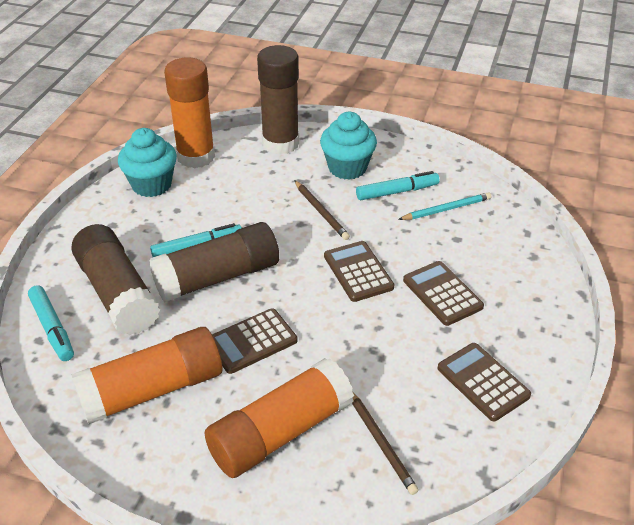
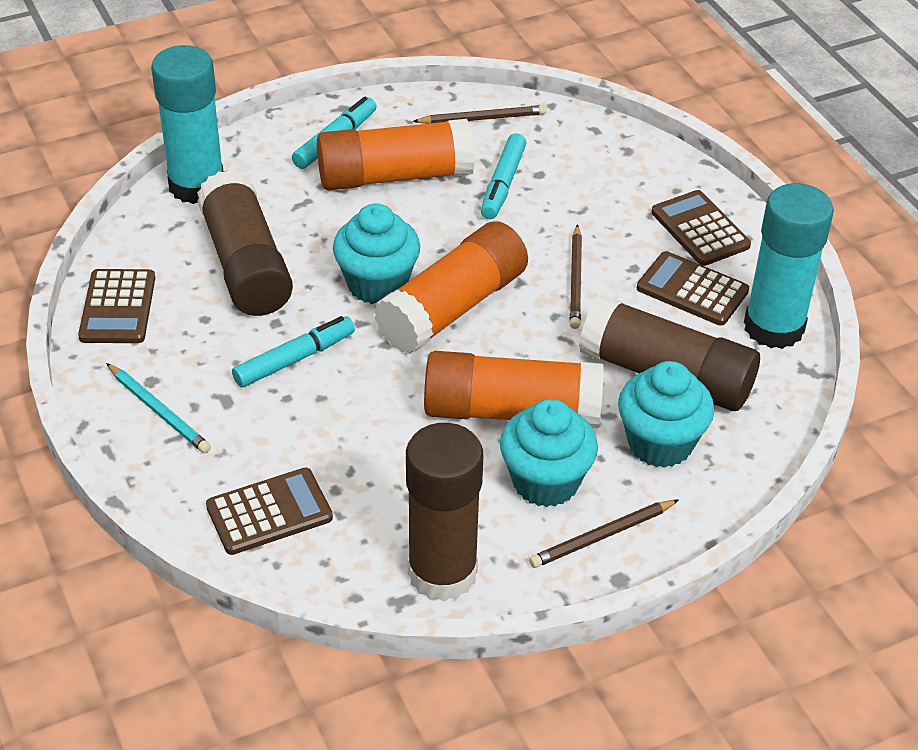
brown pencil: 2 -> 3
turquoise cupcake: 2 -> 3
turquoise glue stick: 0 -> 2

